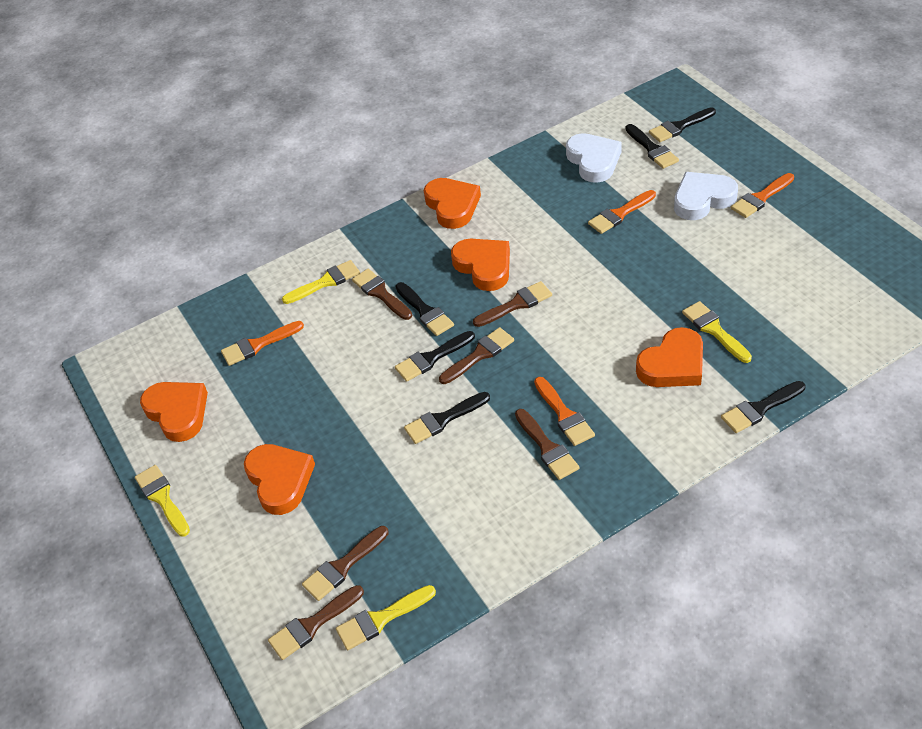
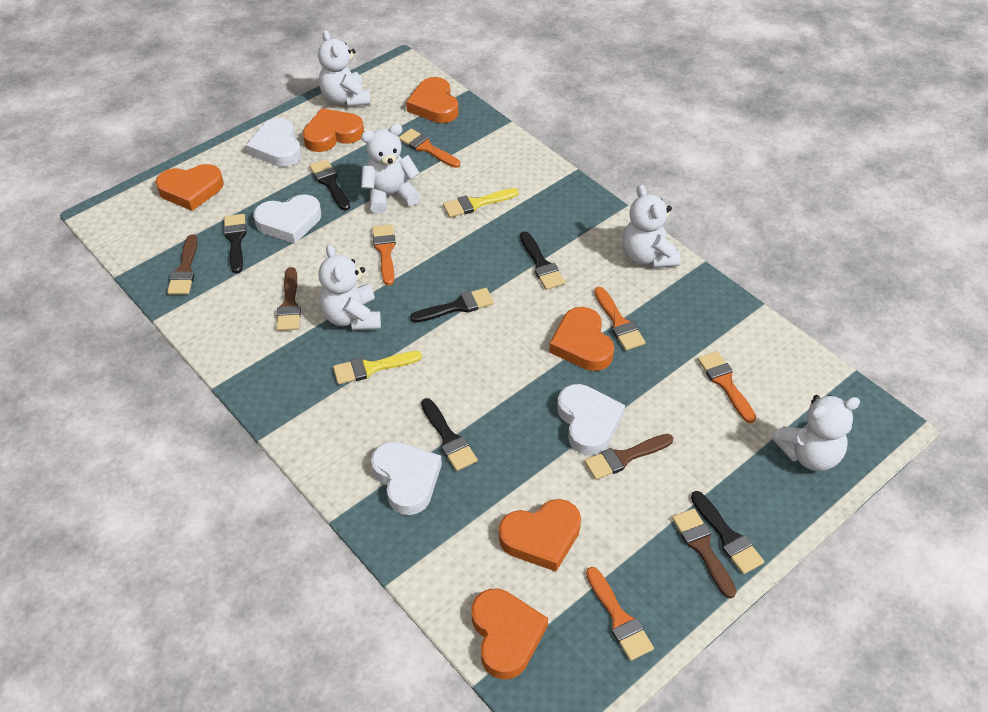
brown brush: 6 -> 4
orange brush: 4 -> 5
orange heart: 5 -> 6
white heart: 2 -> 4
white teddy bear: 0 -> 5
yellow brush: 4 -> 2

